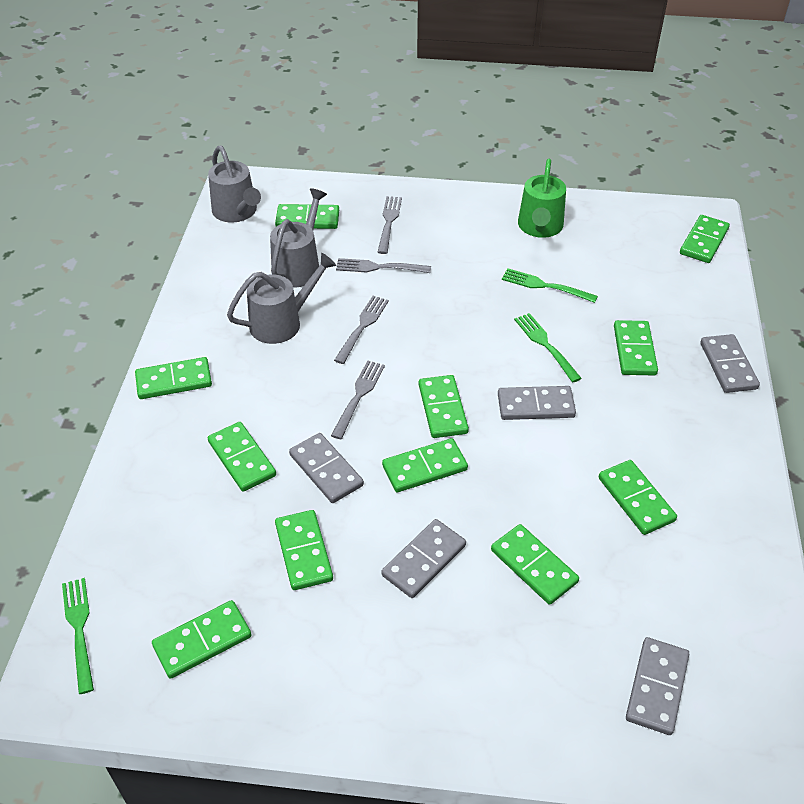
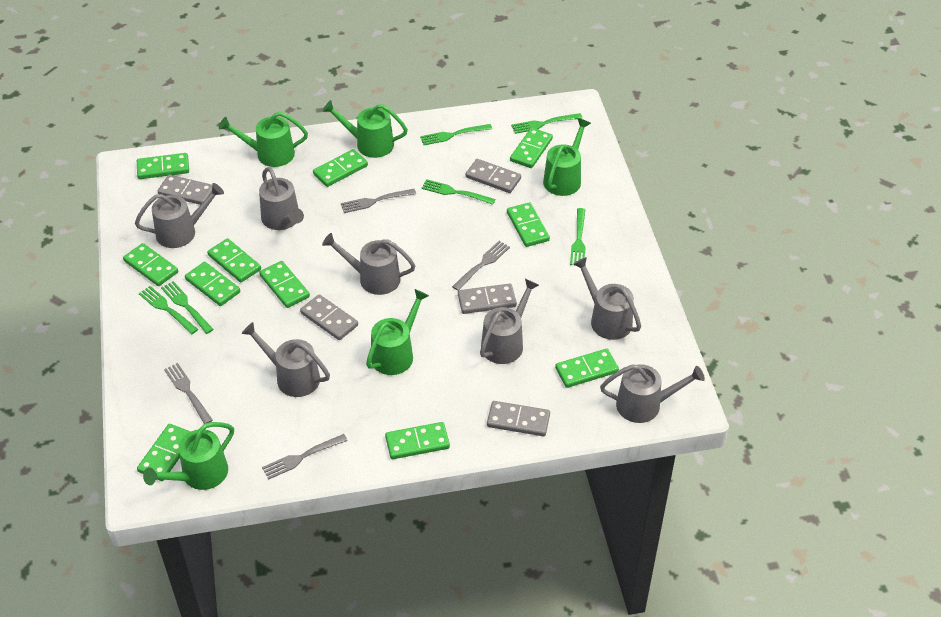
green fork: 3 -> 6
green watering can: 1 -> 5
grey watering can: 3 -> 7

